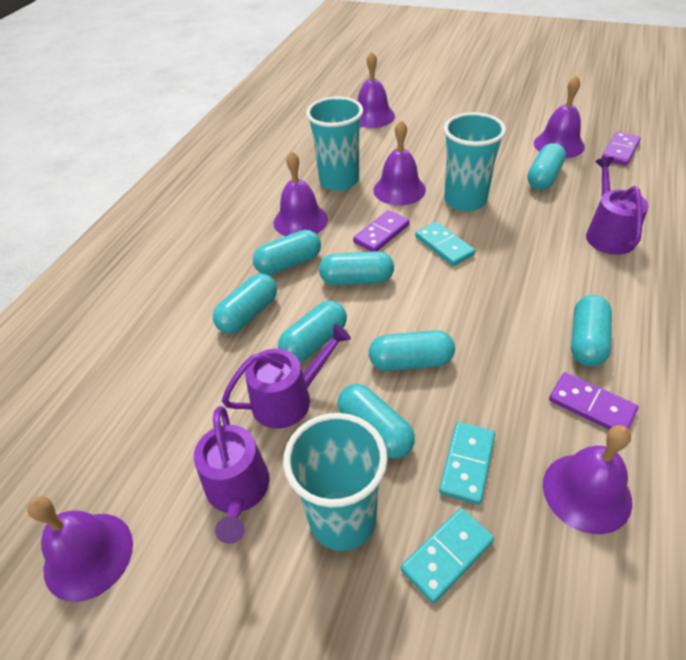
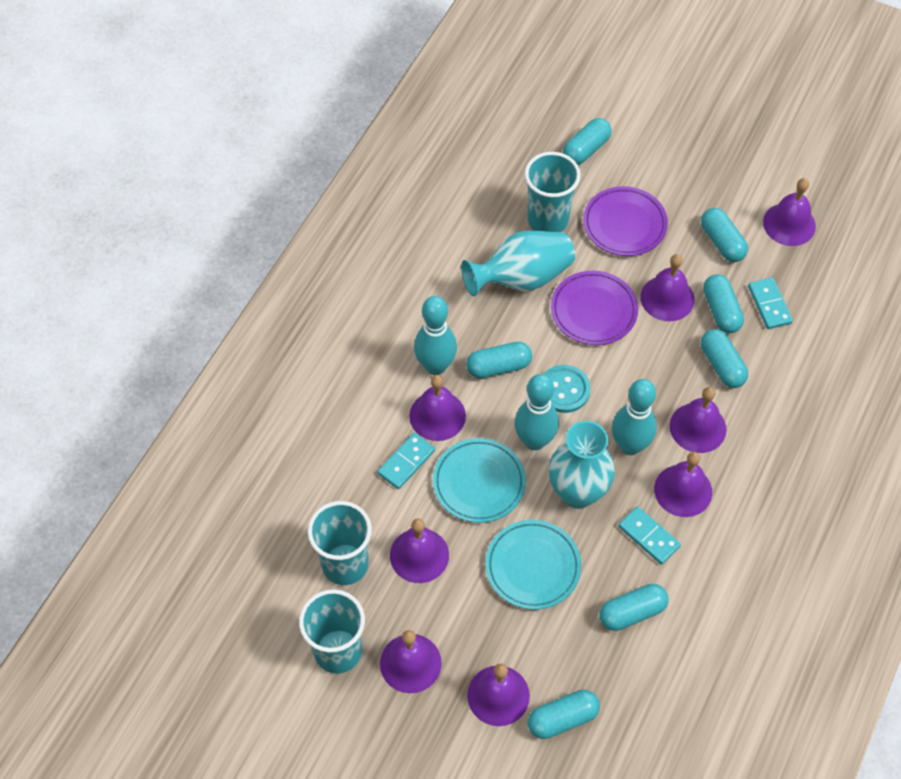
purple bell: 6 -> 8
purple domino: 3 -> 0
purple plate: 0 -> 2
purple watering can: 3 -> 0
turquoise bowling pin: 0 -> 3
turquoise button: 0 -> 1
turquoise capsule: 8 -> 7
turquoise plate: 0 -> 2
turquoise vase: 0 -> 2

